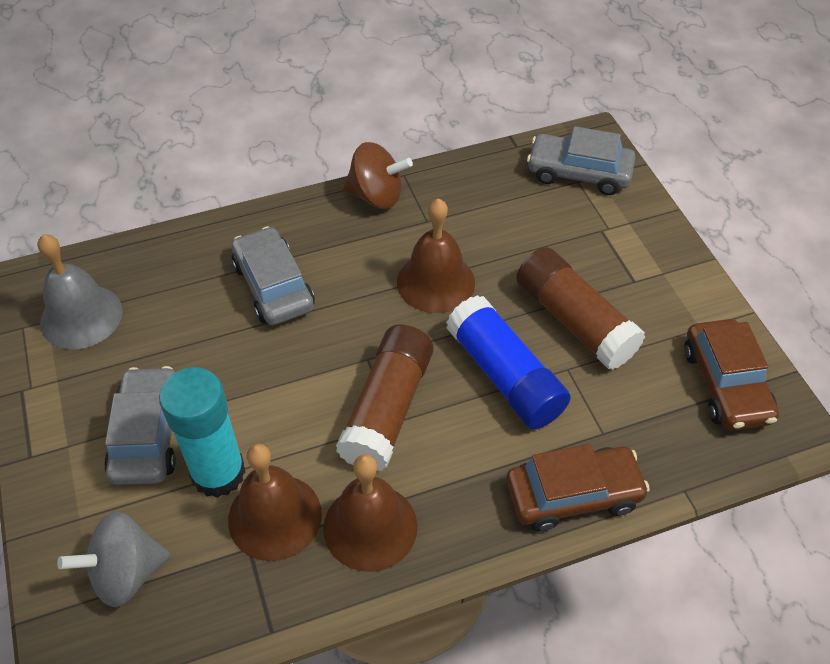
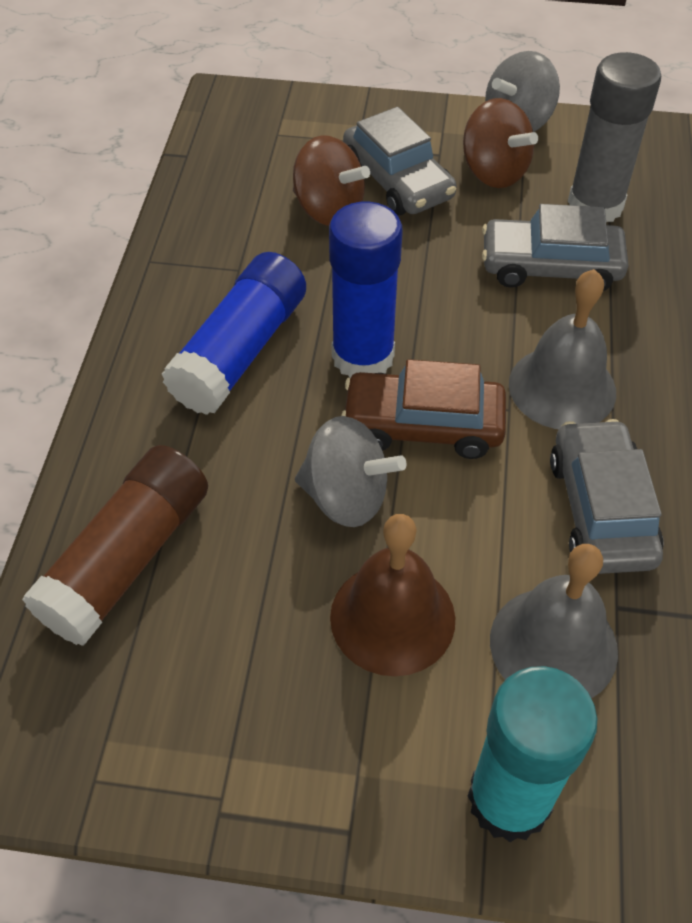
blue glue stick: 1 -> 2
brown bell: 3 -> 1
brown car: 2 -> 1
brown glue stick: 2 -> 1
brown spinning top: 1 -> 2
grey bell: 1 -> 2
grey glue stick: 0 -> 1
grey spinning top: 1 -> 2

